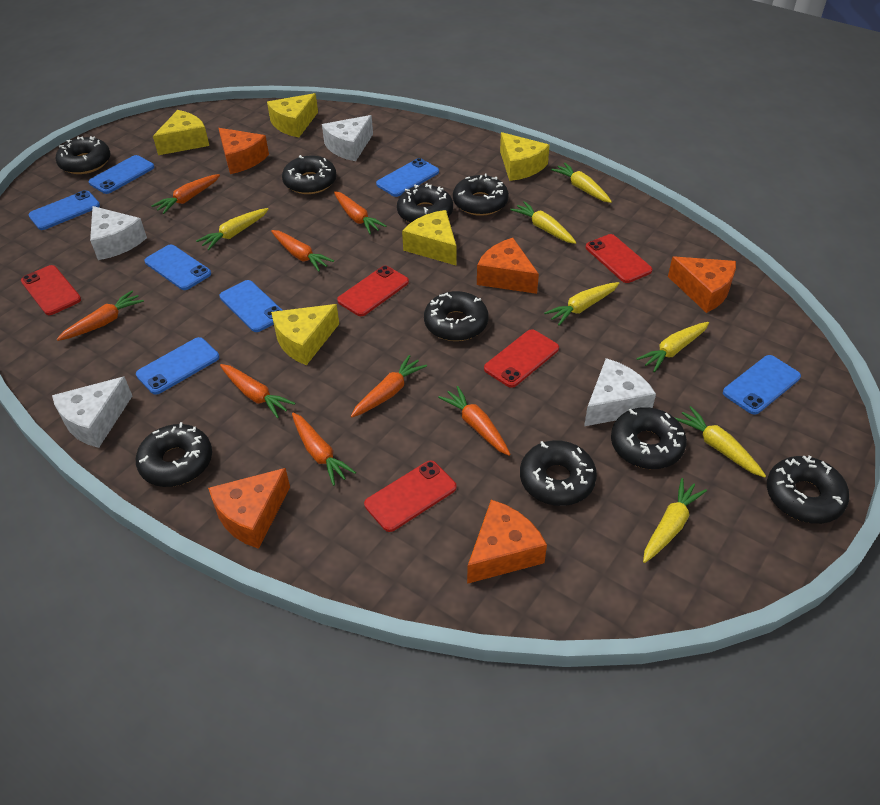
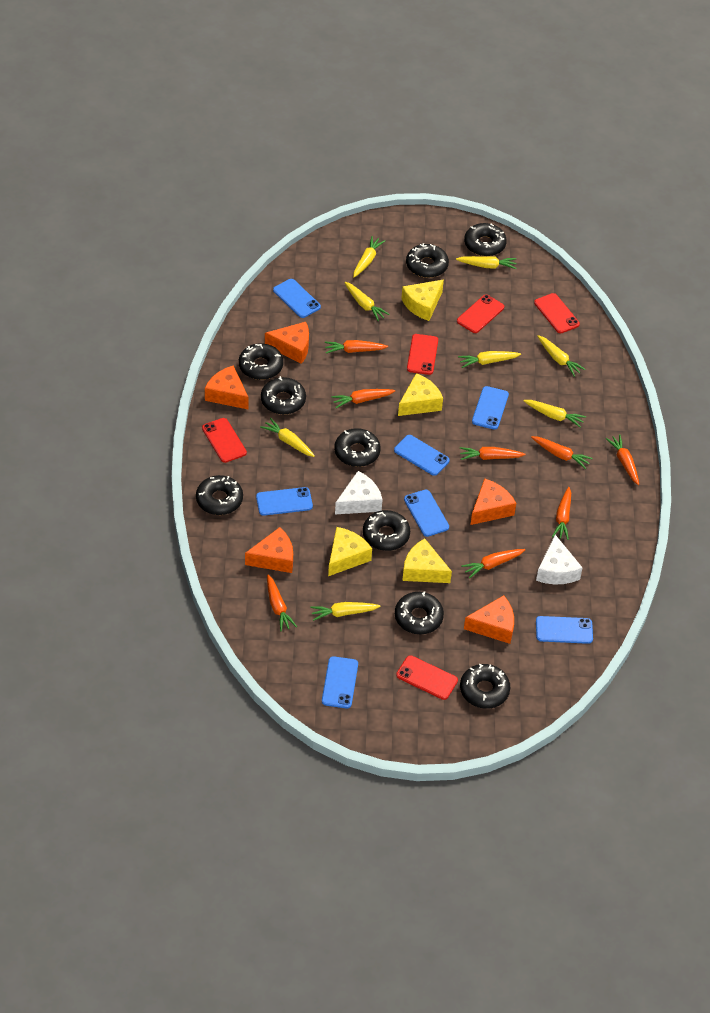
white cheese: 4 -> 2
yellow carrot: 7 -> 8
yellow cheese: 5 -> 4

